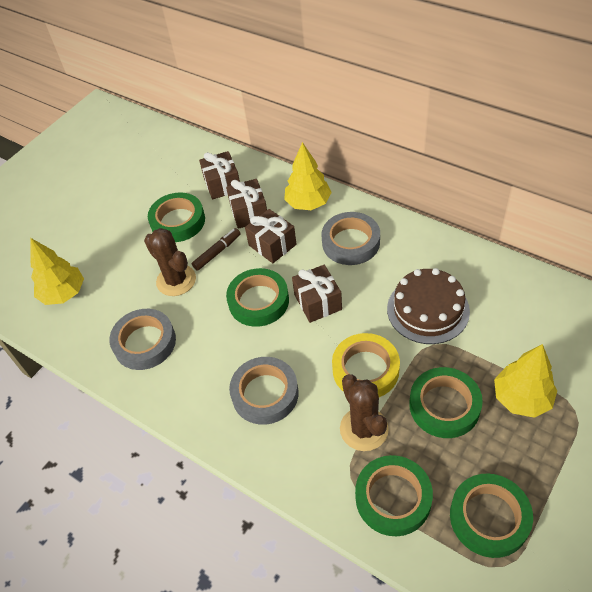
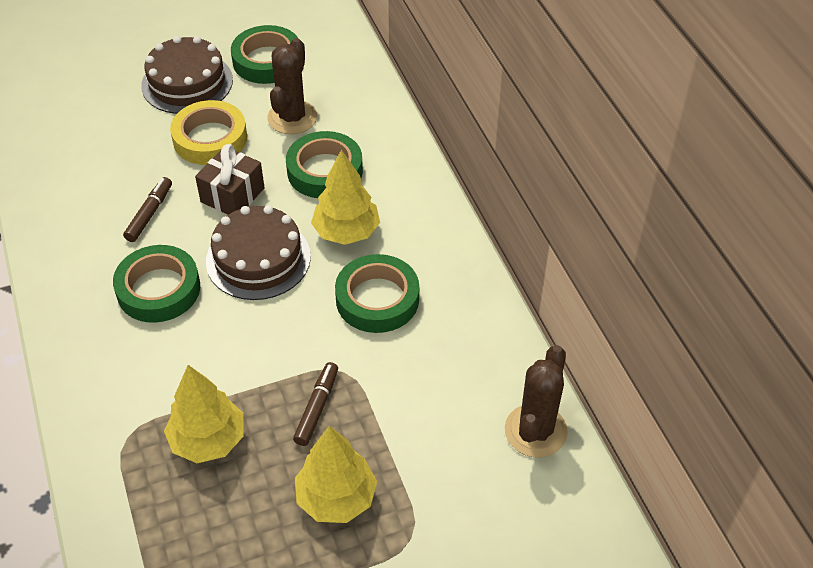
brown cake: 1 -> 2
brown gift: 4 -> 1
brown marker: 1 -> 2
green tape: 5 -> 4
grey tape: 3 -> 0

